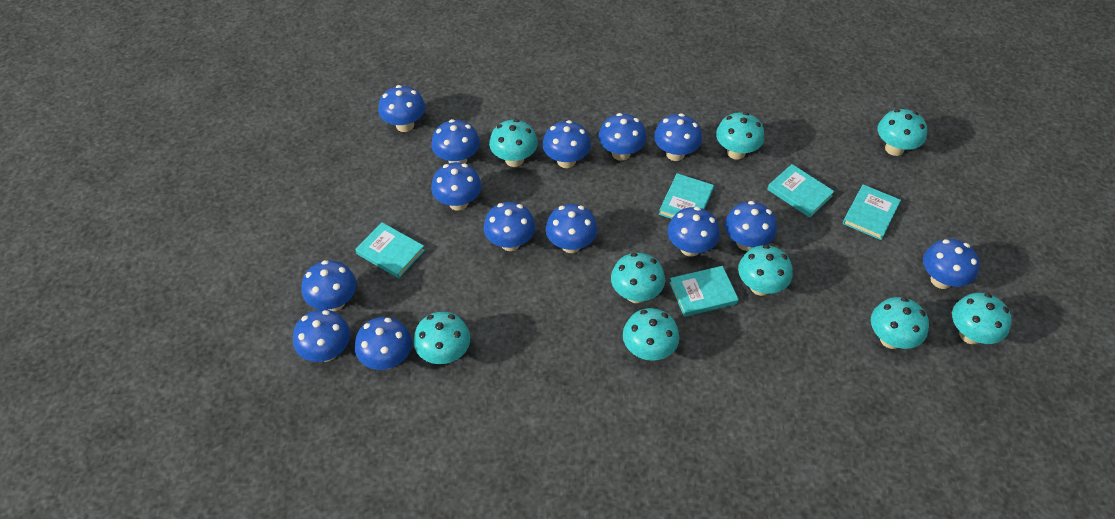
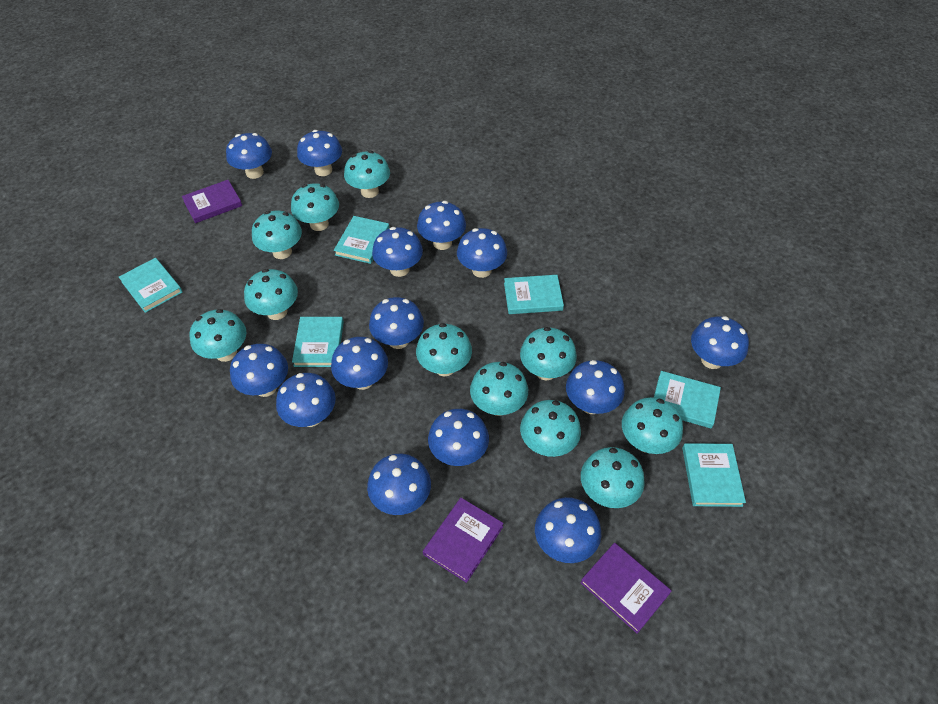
purple book: 0 -> 3
turquoise book: 5 -> 6
turquoise mushroom: 9 -> 11

